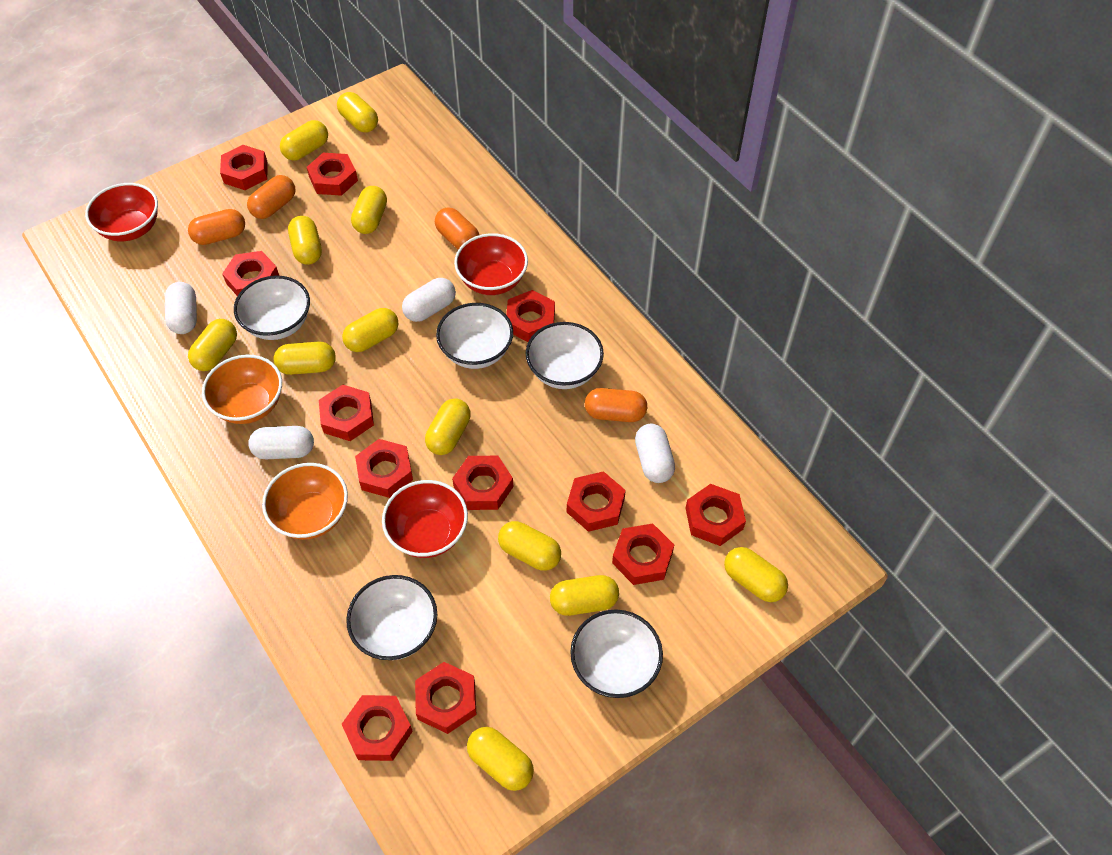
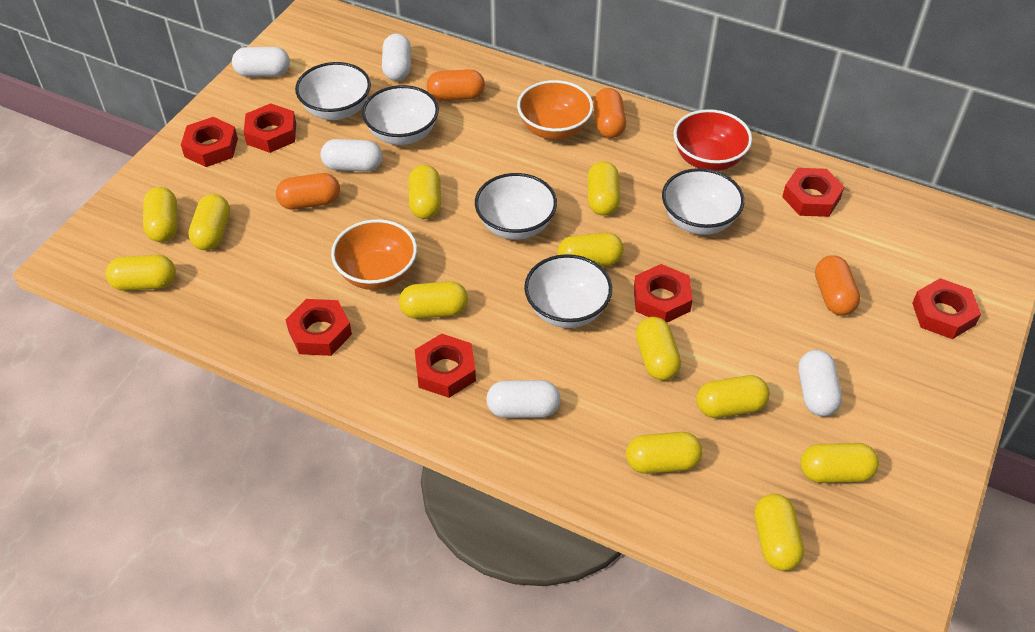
red bowl: 3 -> 1
red nut: 12 -> 7
white capsule: 4 -> 5

